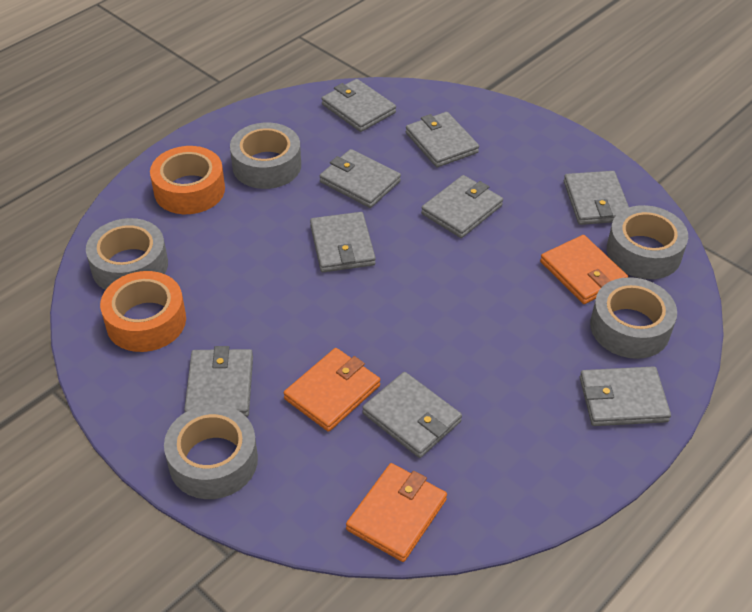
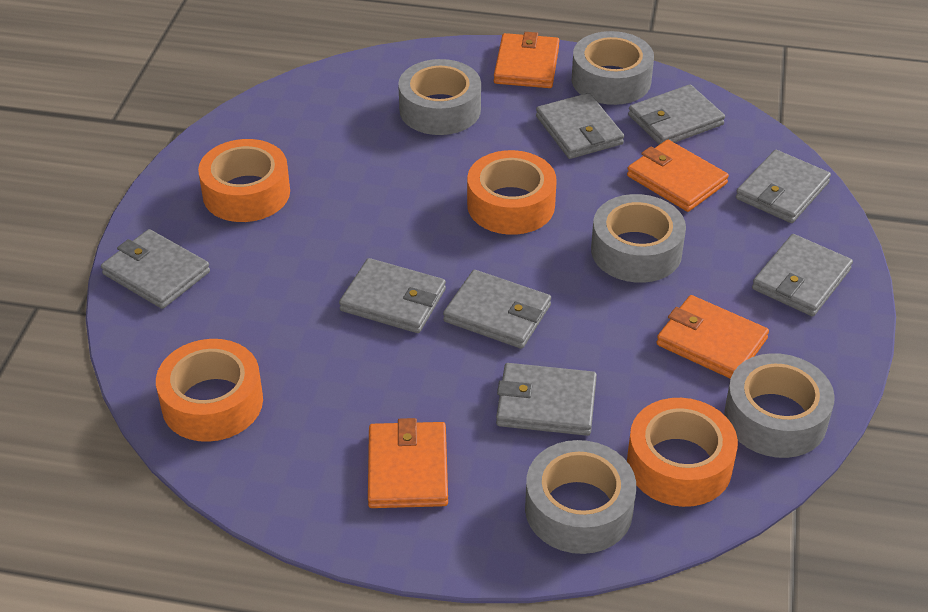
grey wallet: 9 -> 8
orange tape: 2 -> 4
orange wallet: 3 -> 4

